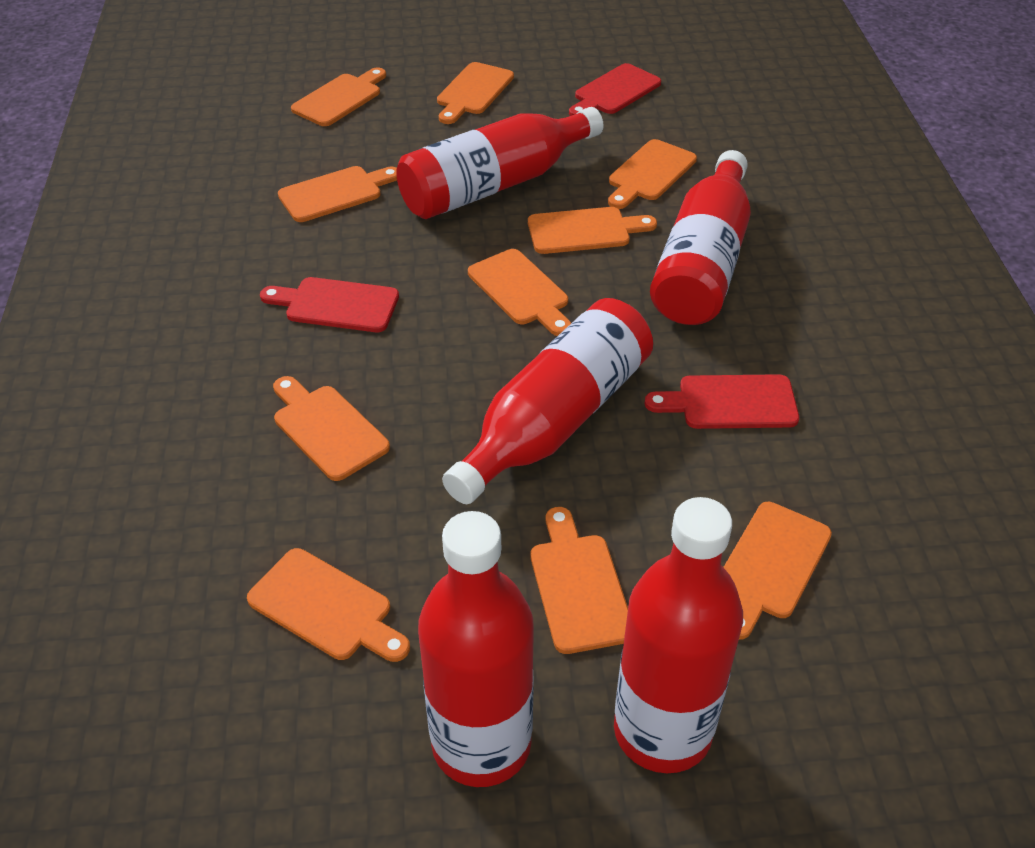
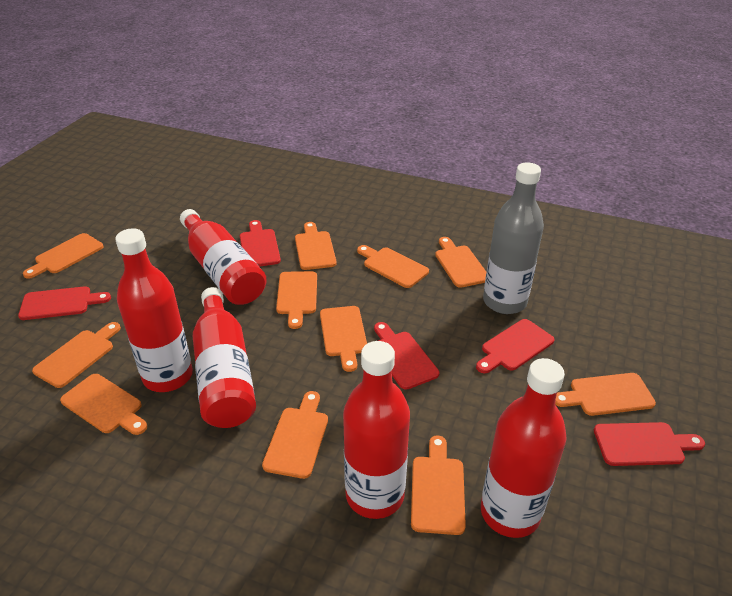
grey bottle: 0 -> 1
orange cutting board: 10 -> 11
red cutting board: 3 -> 5

